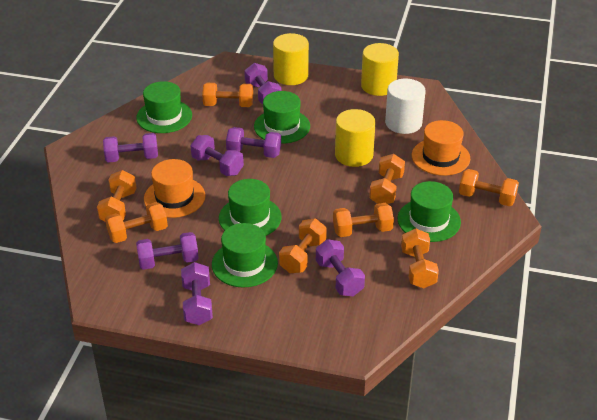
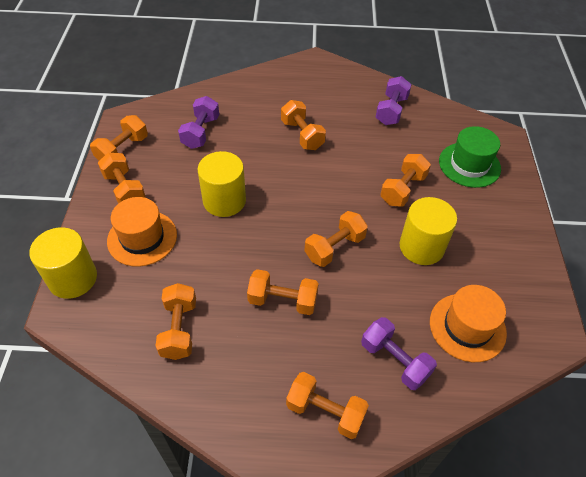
green hat: 5 -> 1
purple dumbbell: 7 -> 3
white cylinder: 1 -> 0

